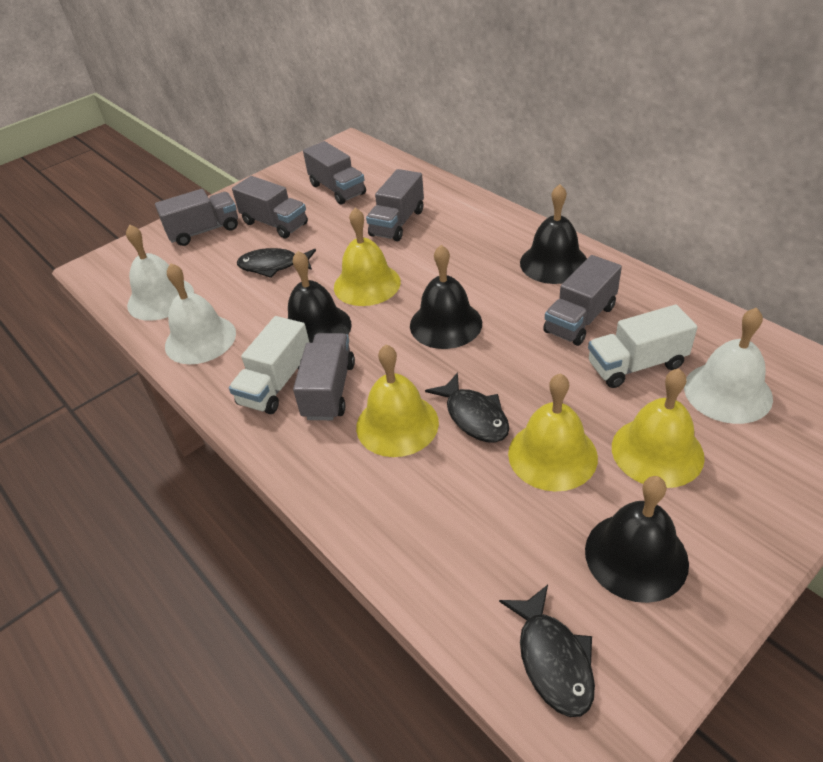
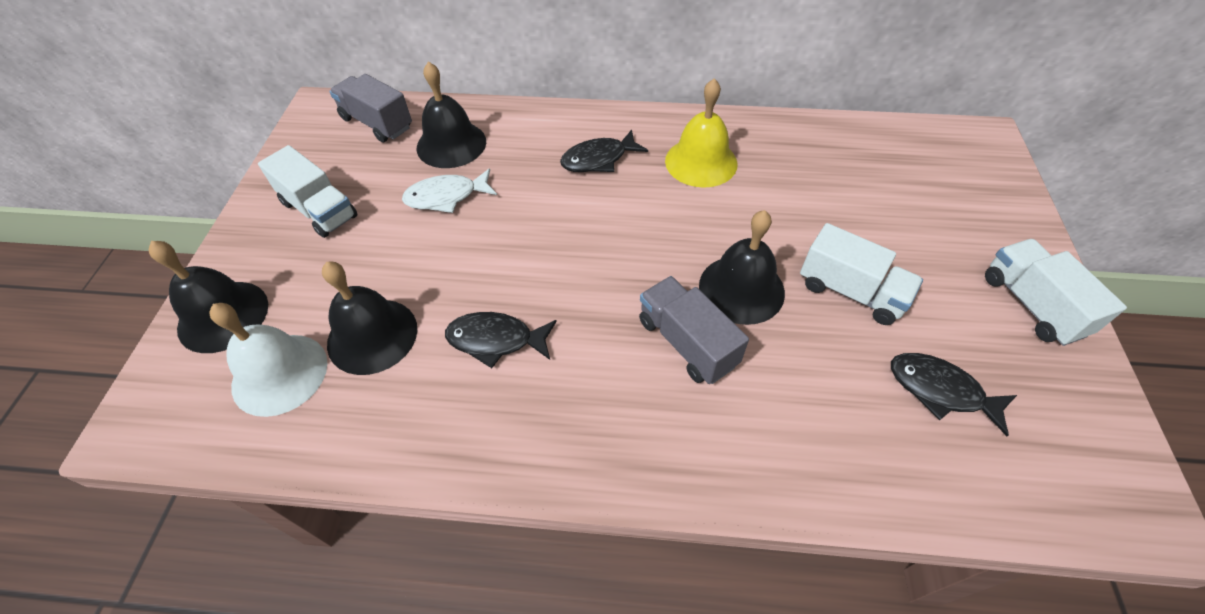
grey truck: 6 -> 2
white bell: 3 -> 1
white fish: 0 -> 1
white truck: 2 -> 3
yellow bell: 4 -> 1

